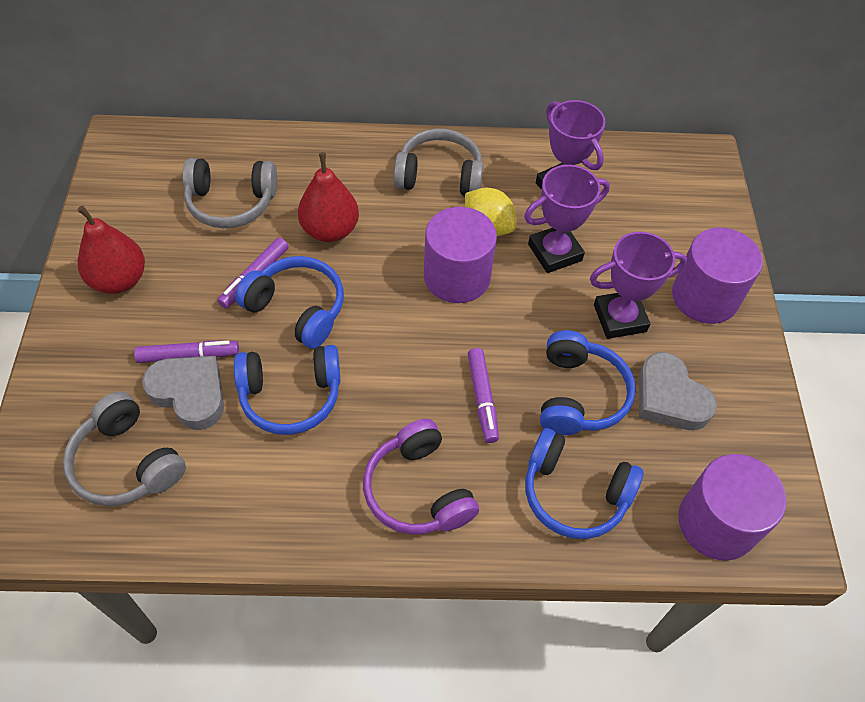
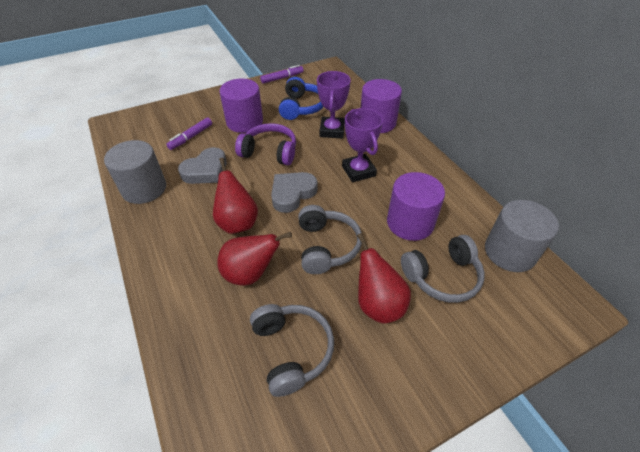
blue headphones: 4 -> 1
grey cylinder: 0 -> 2
purple marker: 3 -> 2
purple trophy: 3 -> 2
red pear: 2 -> 3
yellow lemon: 1 -> 0

